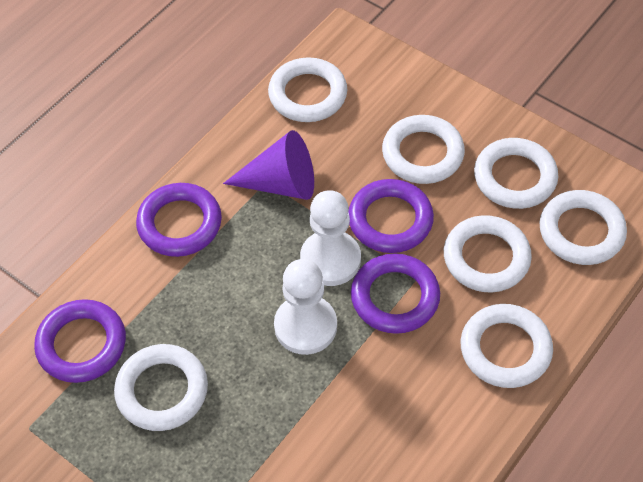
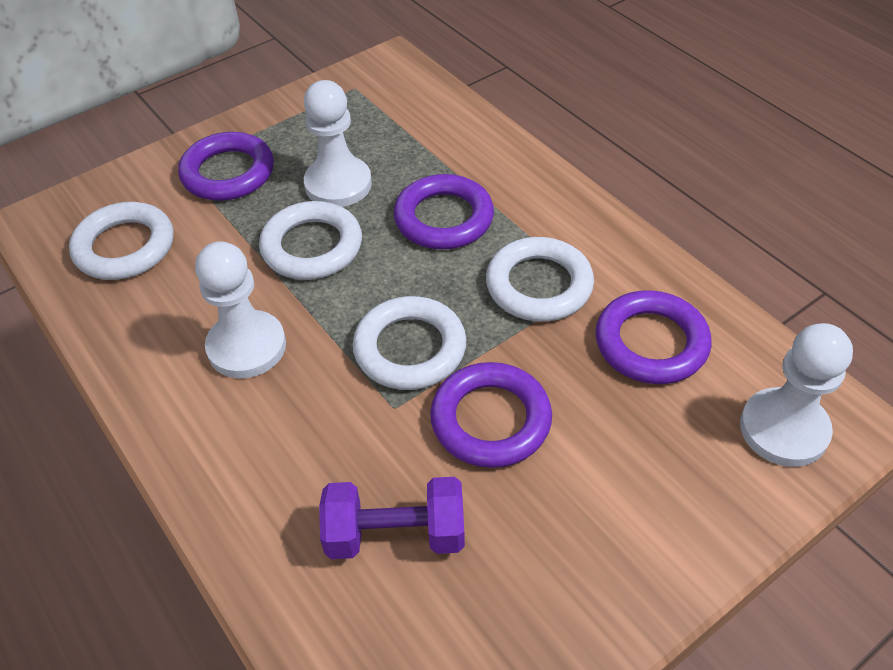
purple cone: 1 -> 0
purple dumbbell: 0 -> 1
white pawn: 2 -> 3
white ring: 7 -> 4

